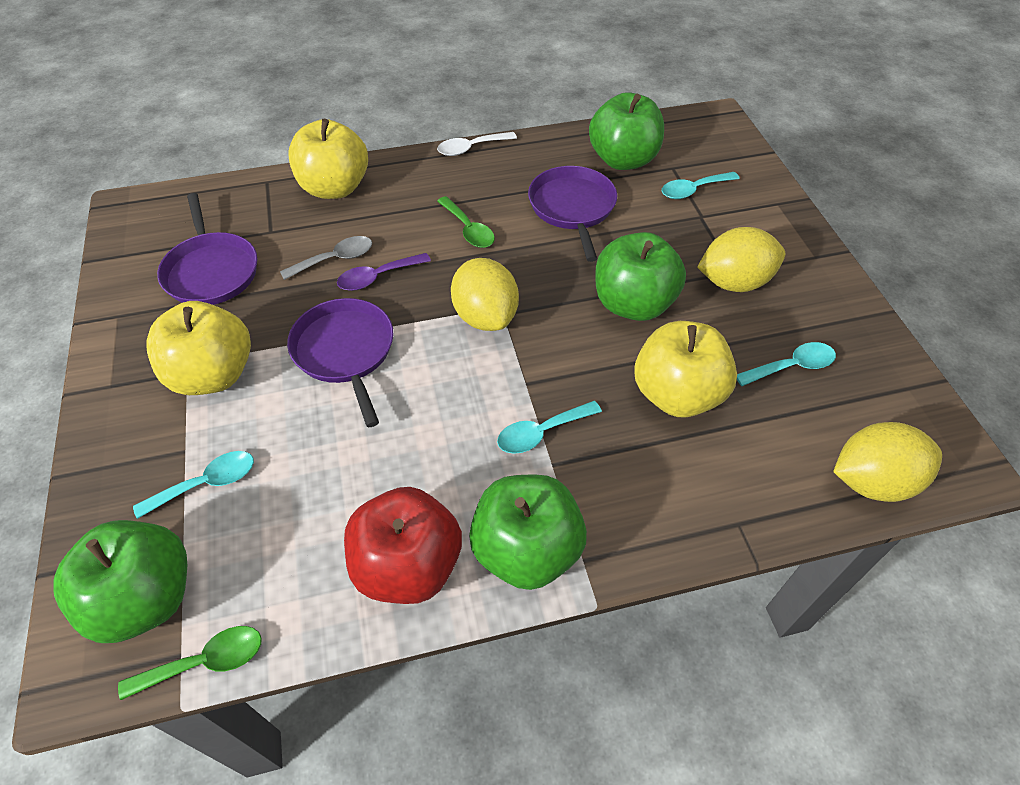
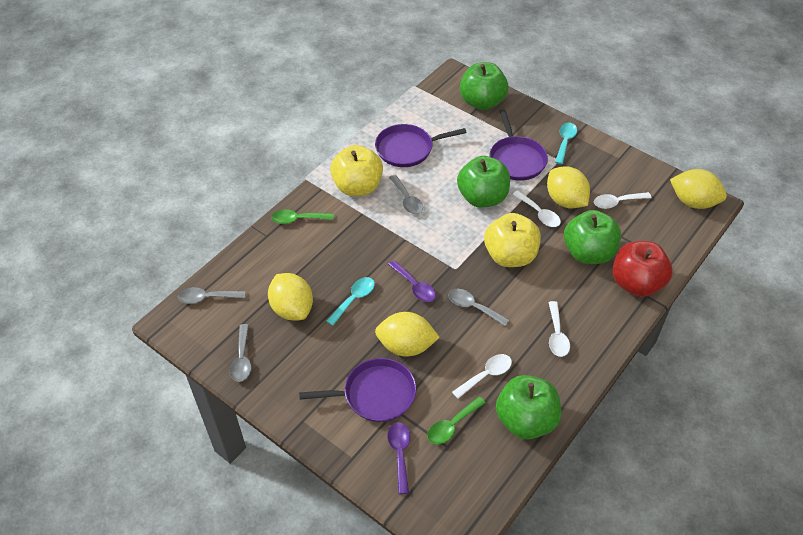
grey spoon: 1 -> 4
purple spoon: 1 -> 2
turquoise spoon: 4 -> 2
white spoon: 1 -> 4
yellow apple: 3 -> 2
yellow lemon: 3 -> 4

